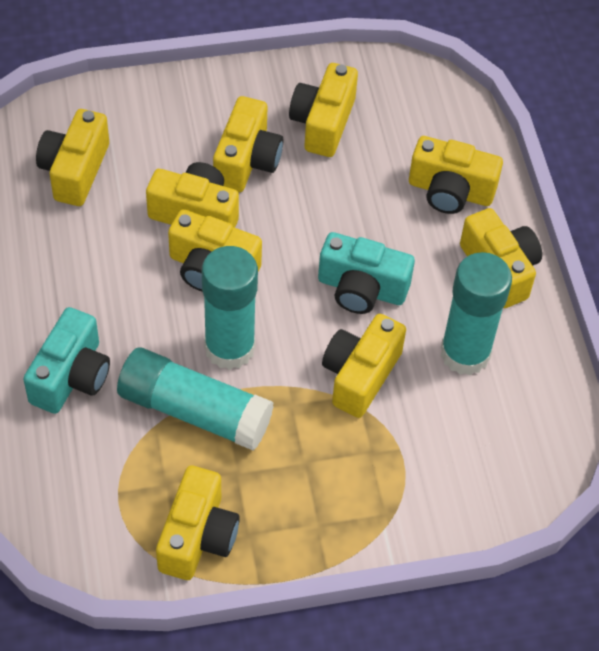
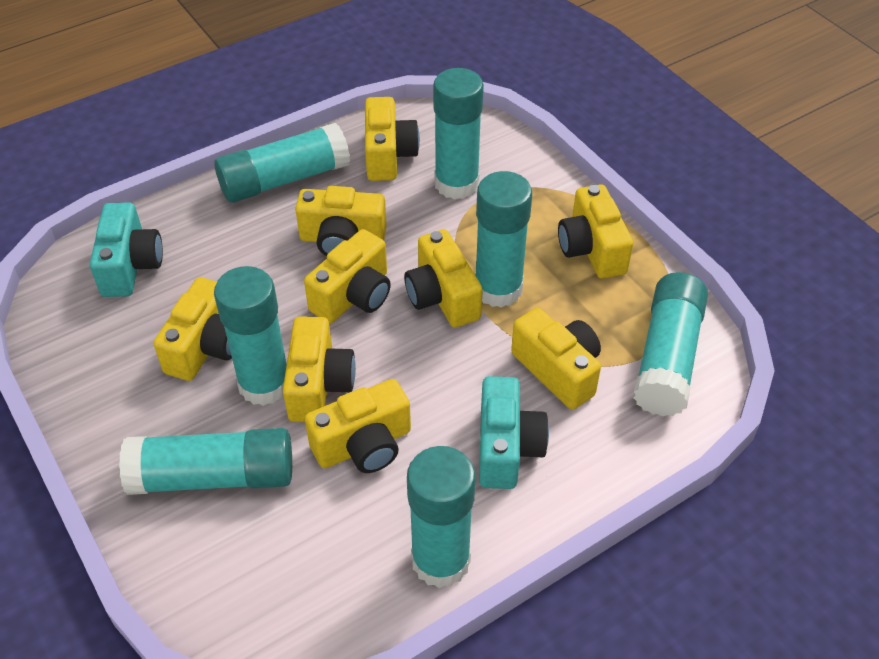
turquoise glue stick: 3 -> 7

